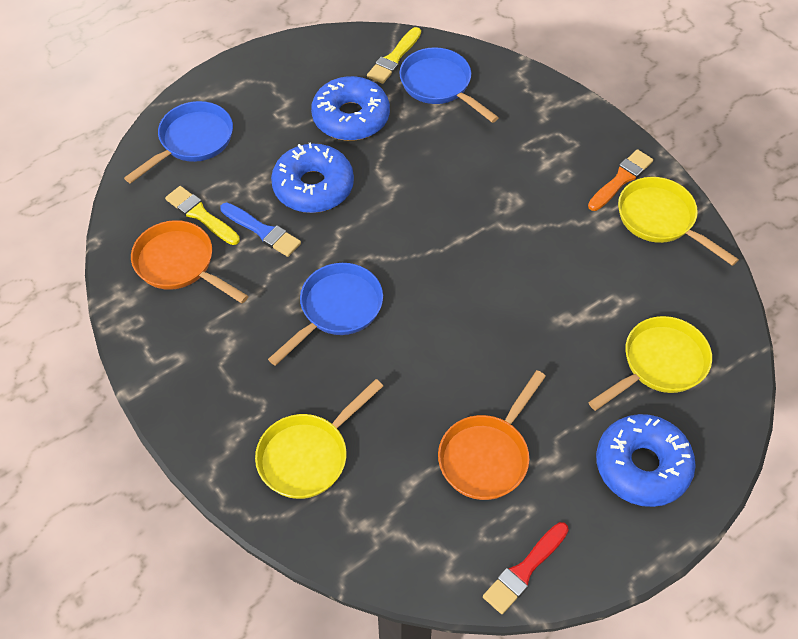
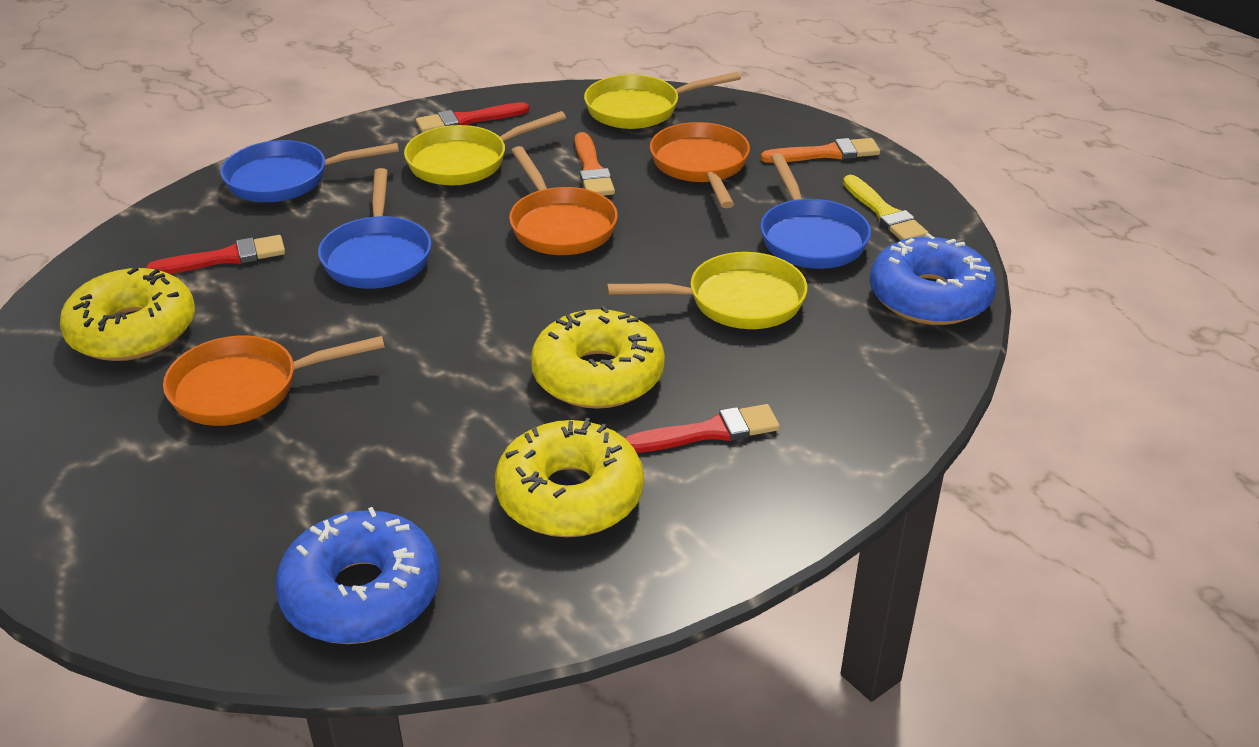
blue brush: 1 -> 0
blue donut: 3 -> 2
orange brush: 1 -> 2
orange pan: 2 -> 3
red brush: 1 -> 3
yellow brush: 2 -> 1
yellow donut: 0 -> 3

